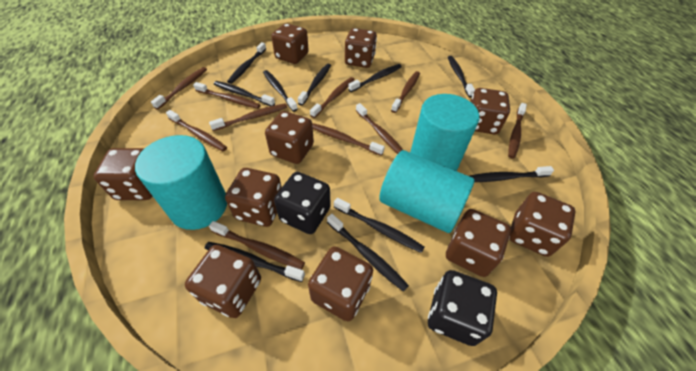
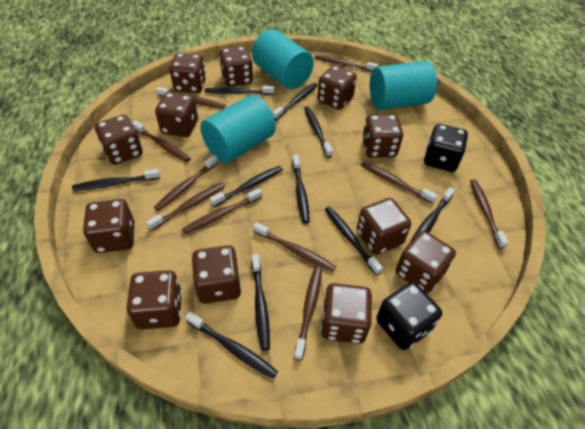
brown dice: 10 -> 12

